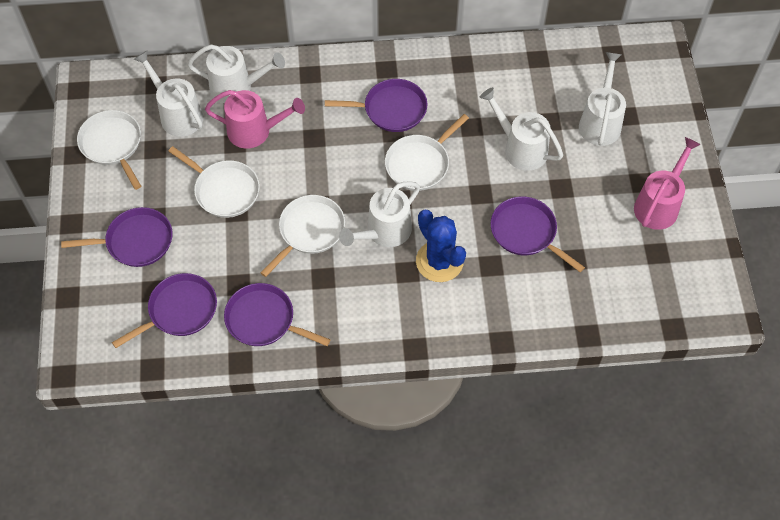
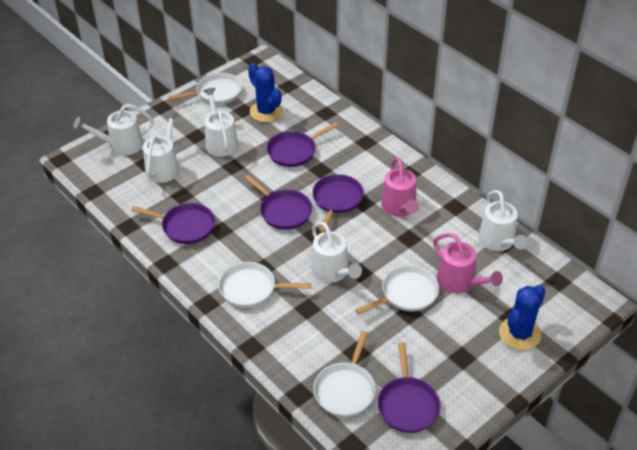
blue cactus: 1 -> 2

